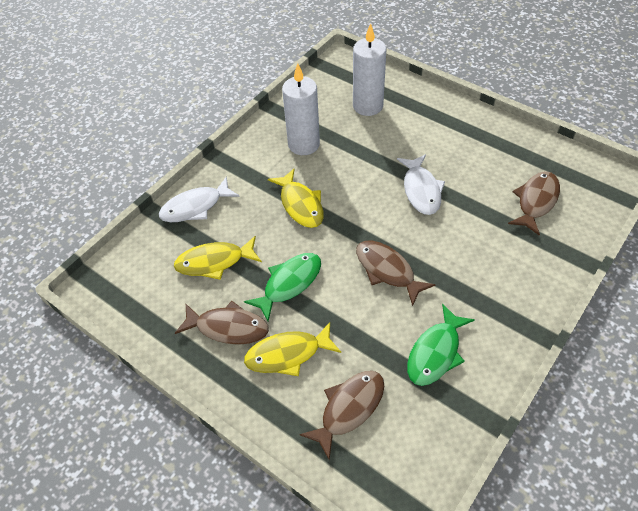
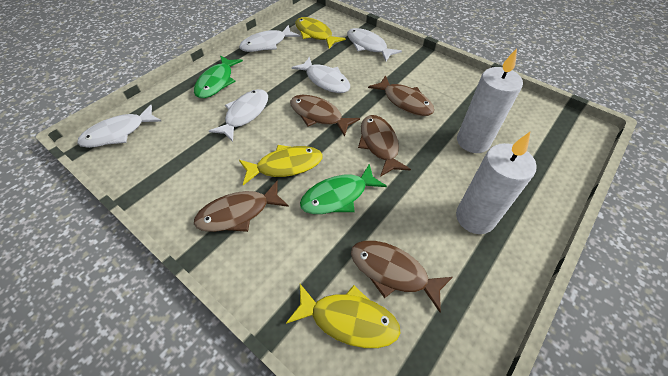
brown fish: 4 -> 5
white fish: 2 -> 5

